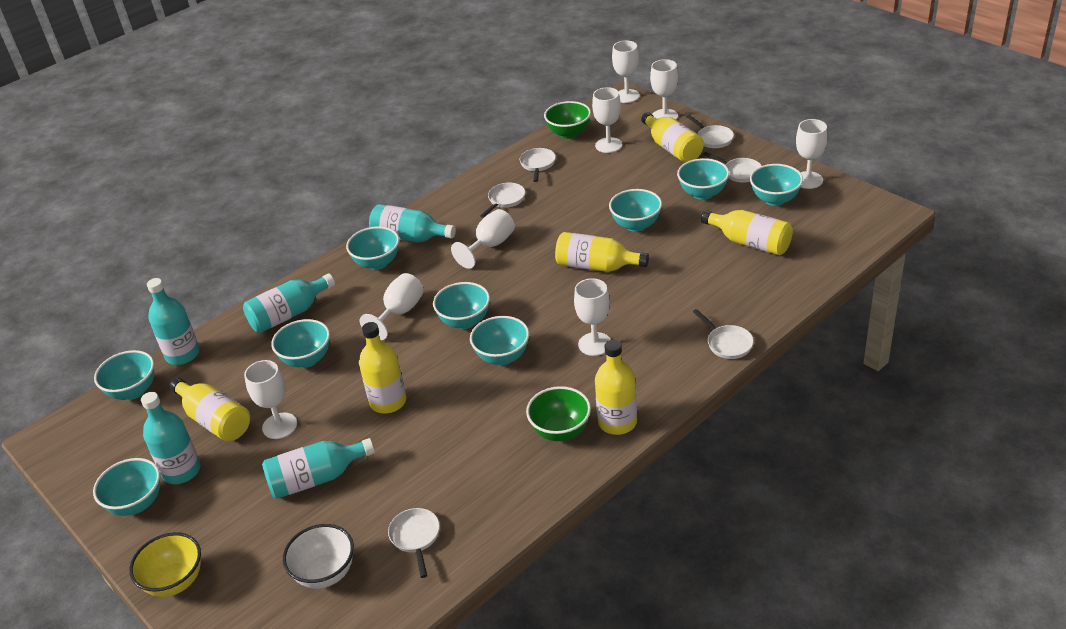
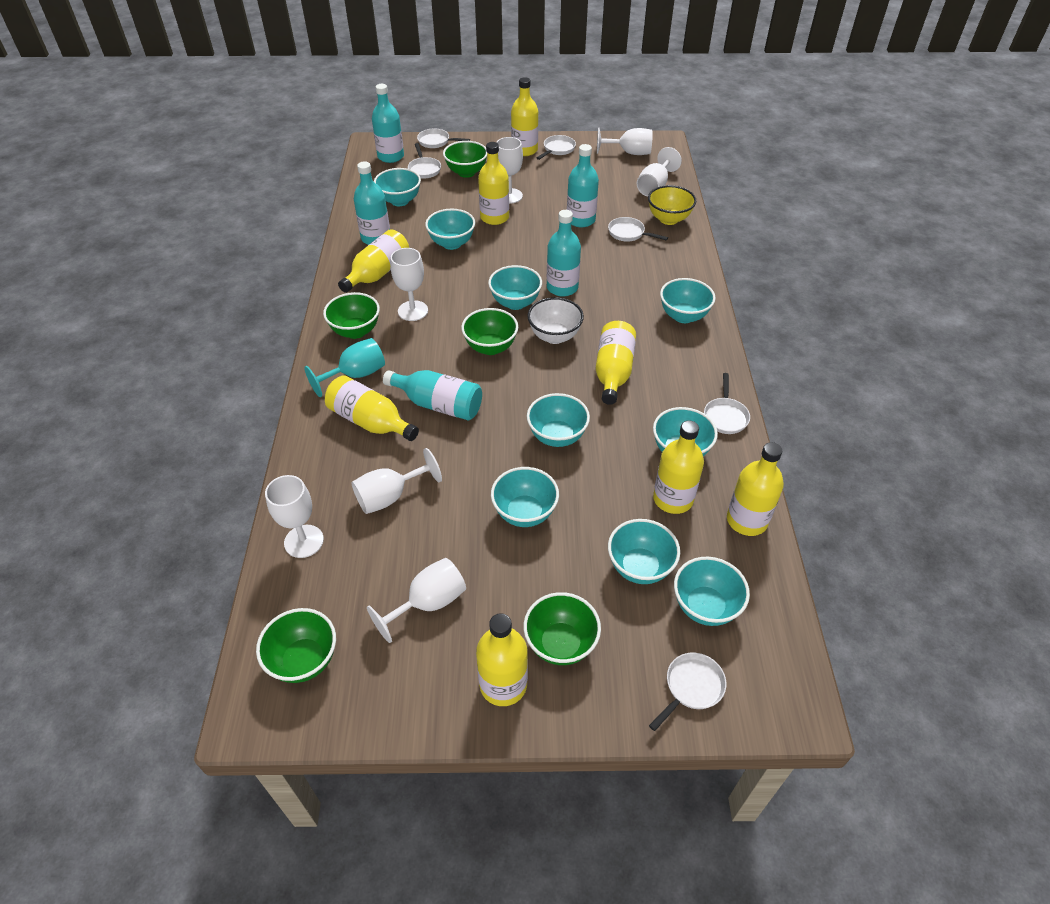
green bowl: 2 -> 5
turquoise goblet: 0 -> 1
white goblet: 8 -> 7
yellow bottle: 6 -> 8

